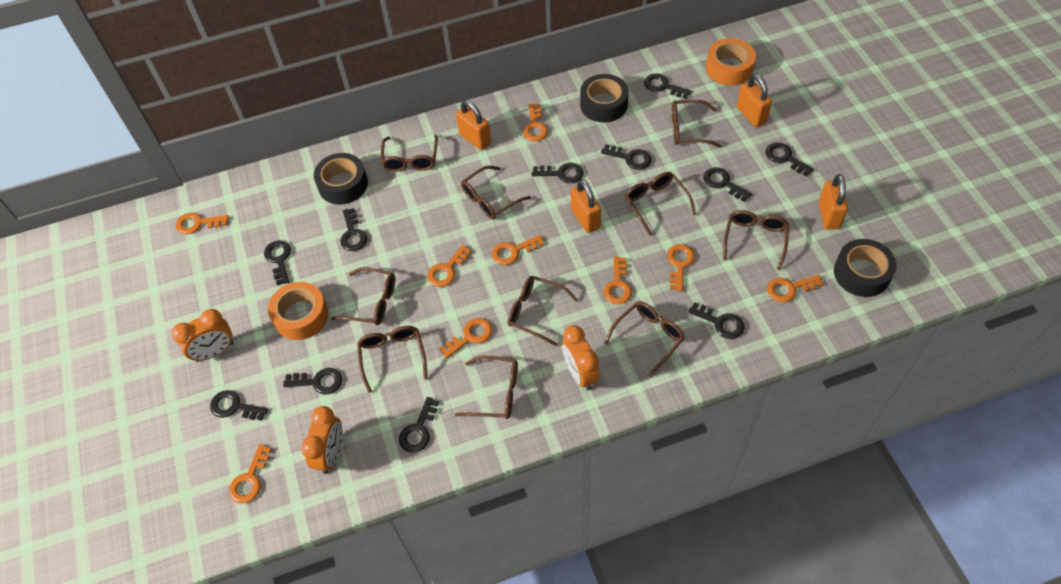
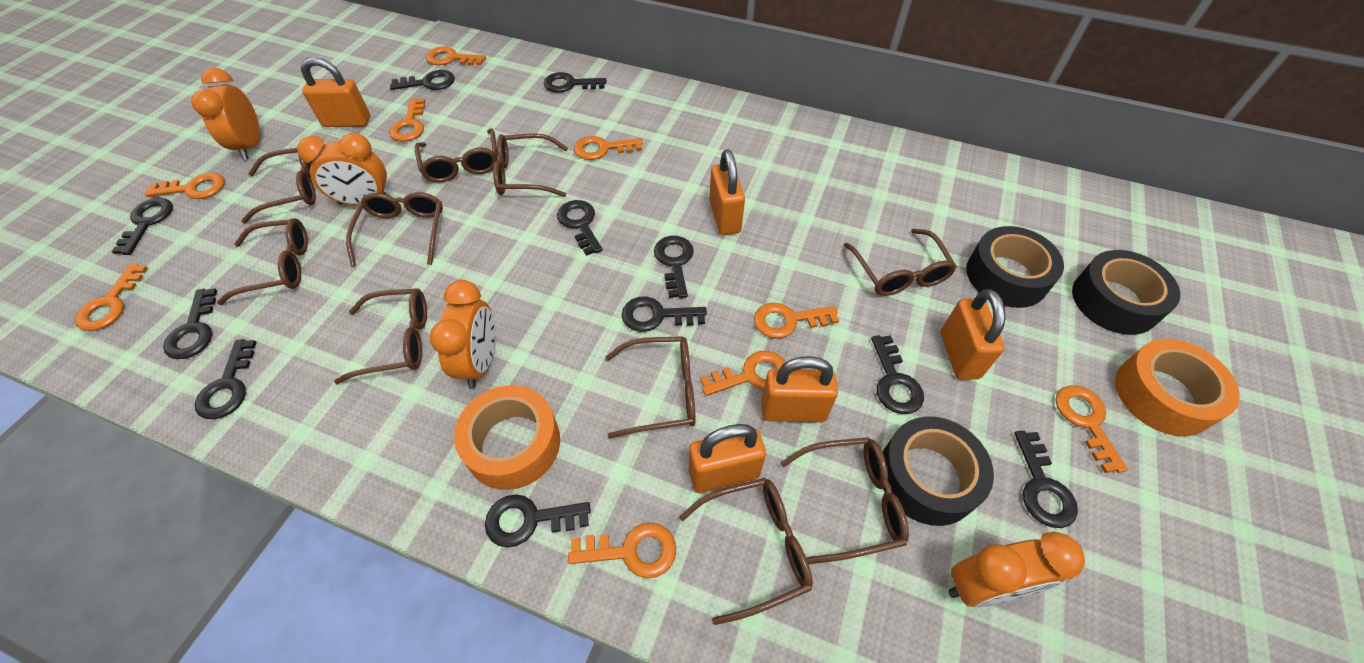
orange clock: 3 -> 4
orange padlock: 4 -> 5

